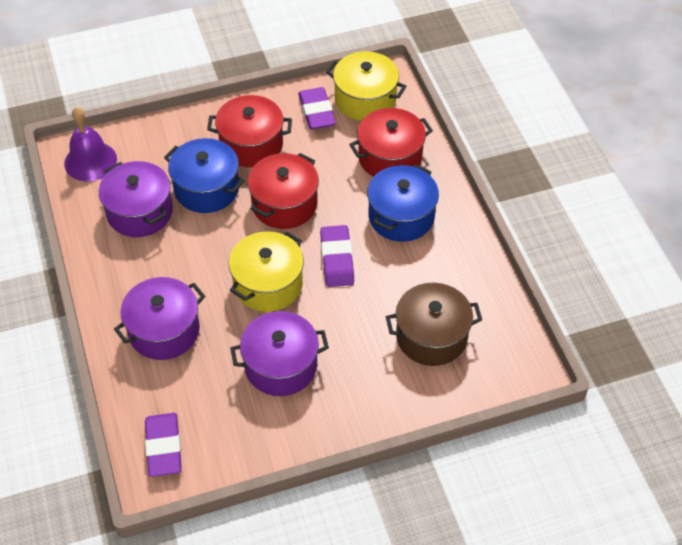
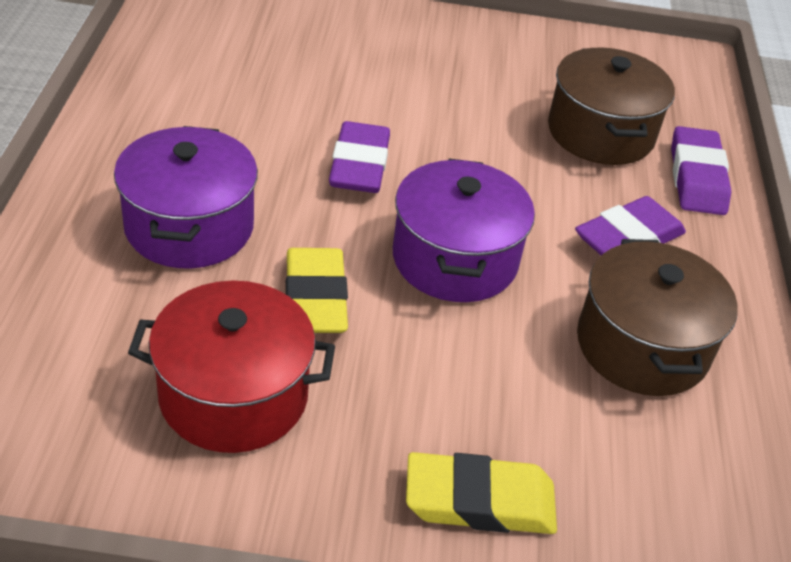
blue pot: 2 -> 0
brown pot: 1 -> 2
purple bell: 1 -> 0
purple pot: 3 -> 2
red pot: 3 -> 1
yellow eraser: 0 -> 2
yellow pot: 2 -> 0

